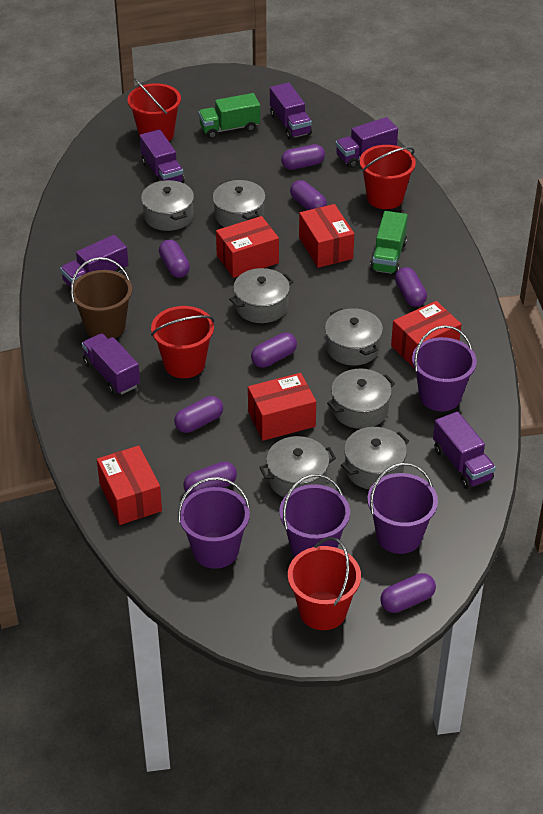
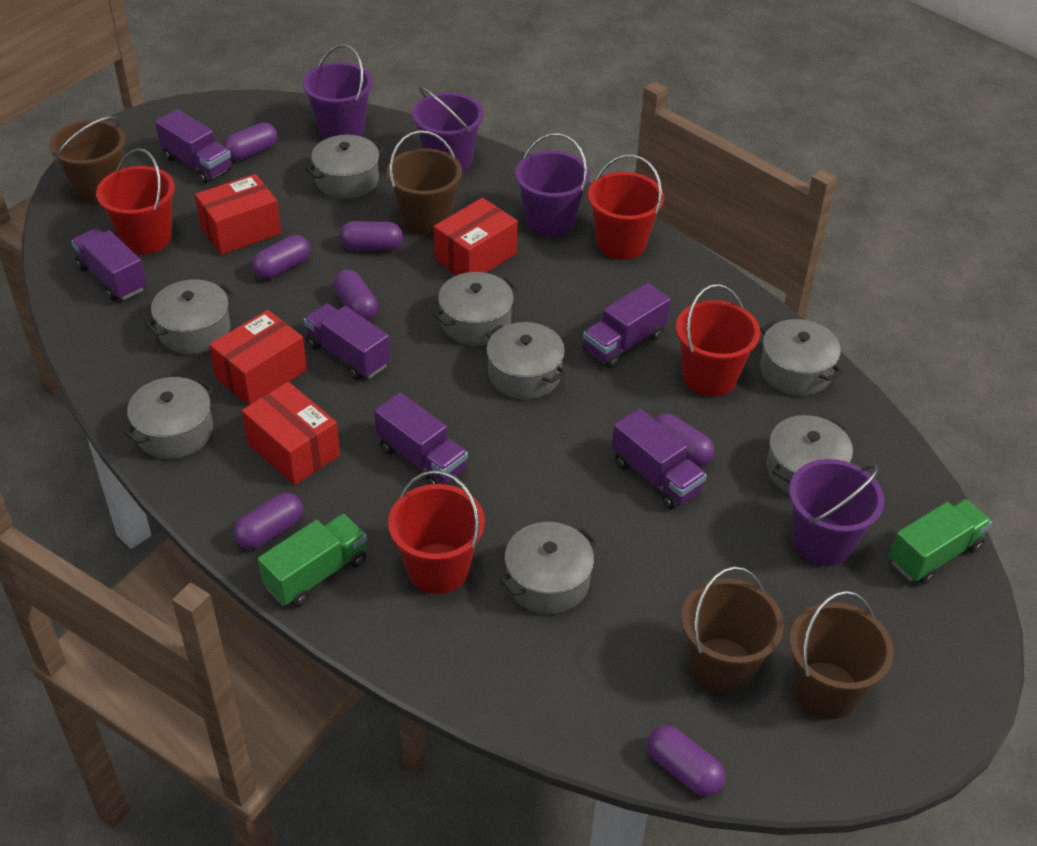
brown bucket: 1 -> 4
grey pot: 7 -> 8
purple capsule: 8 -> 7
red box: 5 -> 4

